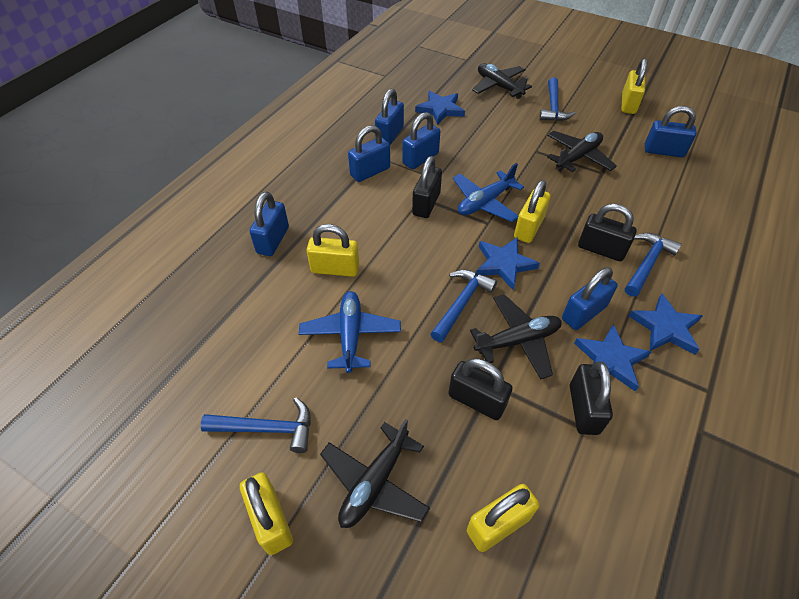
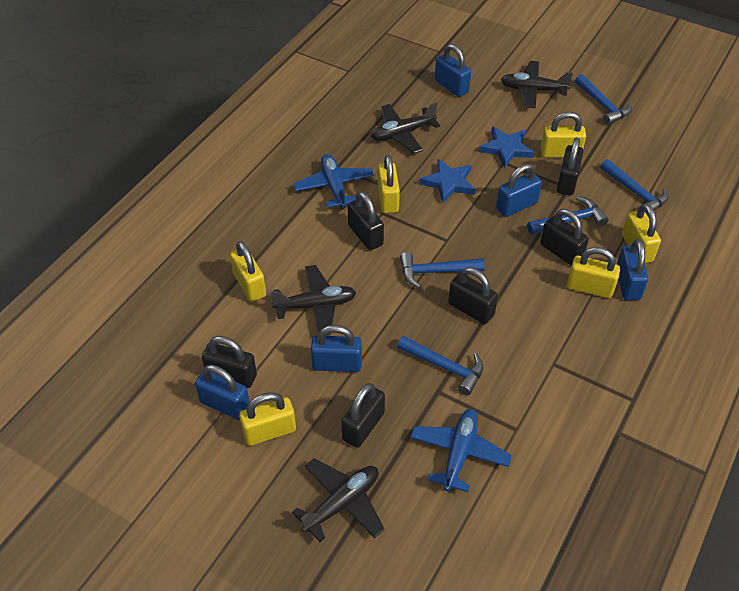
black padlock: 4 -> 6
blue hammer: 4 -> 5
blue padlock: 6 -> 5
blue star: 4 -> 2
yellow padlock: 5 -> 6

